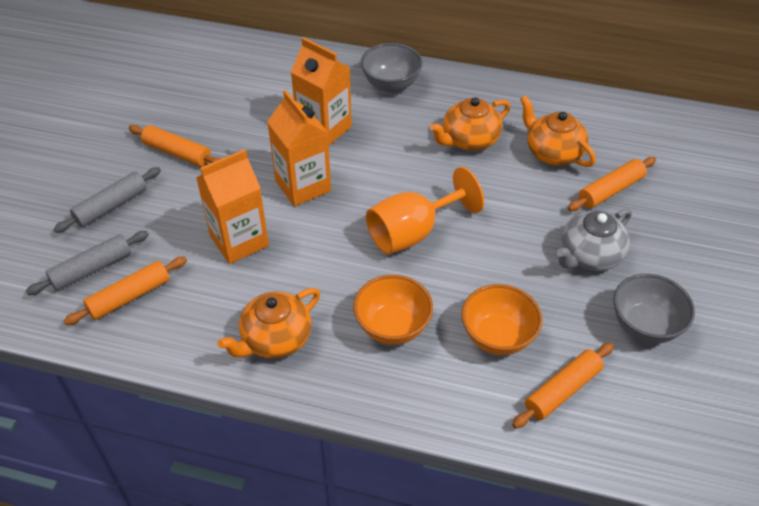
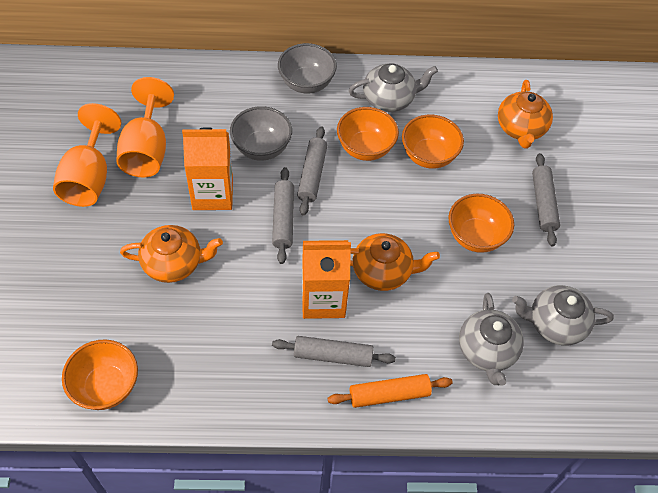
grey rolling pin: 2 -> 4
grey teapot: 1 -> 3
orange bowl: 2 -> 4
orange carton: 3 -> 2
orange goblet: 1 -> 2
orange rolling pin: 4 -> 1

